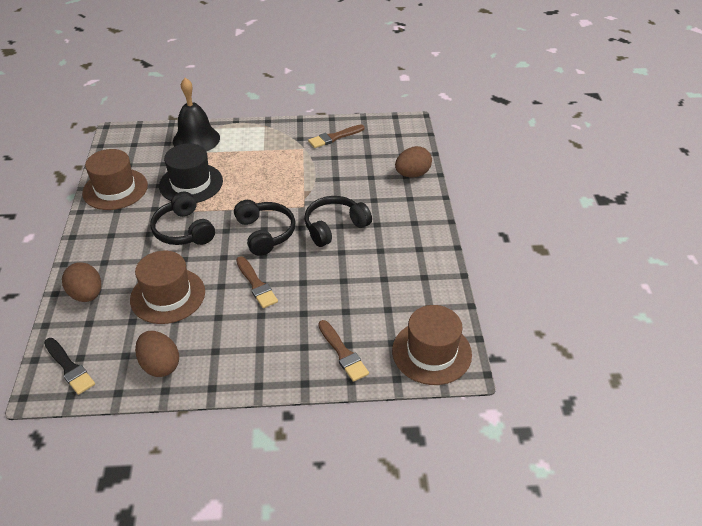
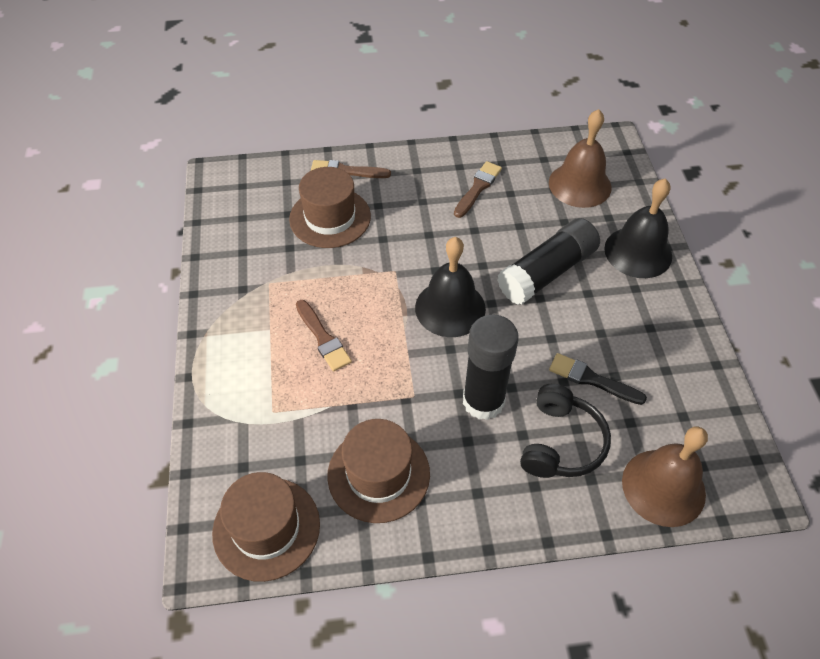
black bell: 1 -> 2
black glue stick: 0 -> 2
black hat: 1 -> 0
black headphones: 3 -> 1
brown bell: 0 -> 2
brown egg: 3 -> 0

